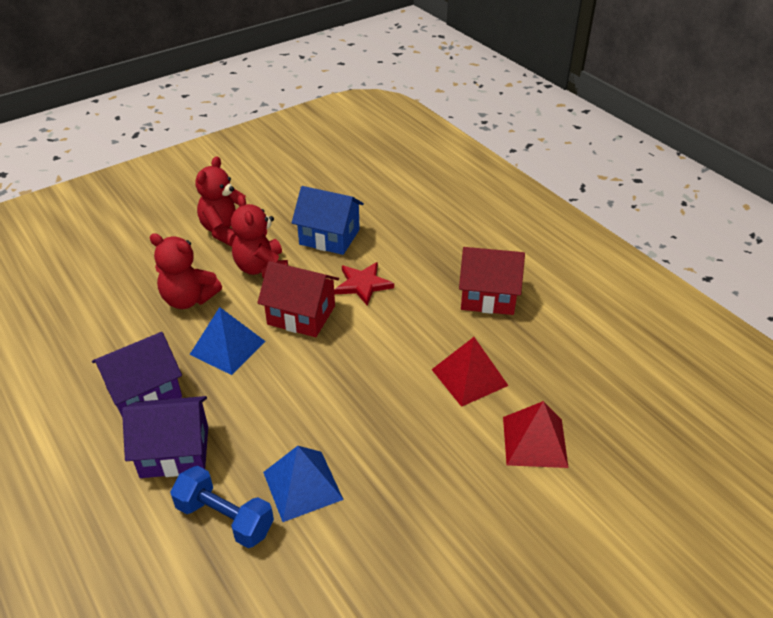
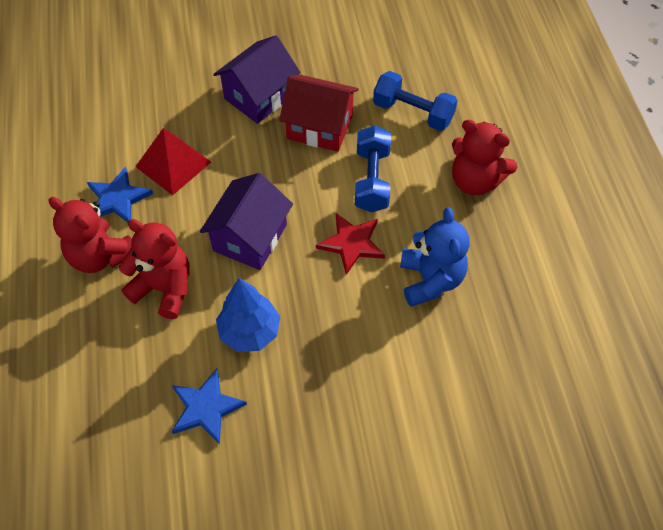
blue dumbbell: 1 -> 2
blue house: 1 -> 0
blue pyramid: 2 -> 0
blue star: 0 -> 2
blue teddy bear: 0 -> 1
blue tree: 0 -> 1
red house: 2 -> 1
red pyramid: 2 -> 1

